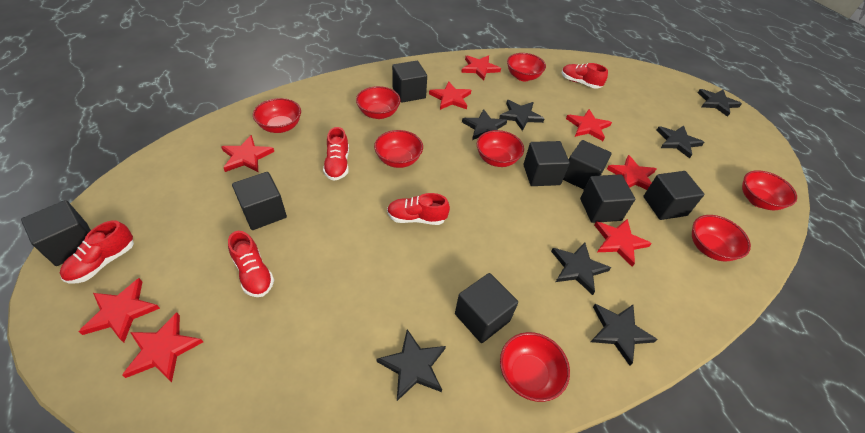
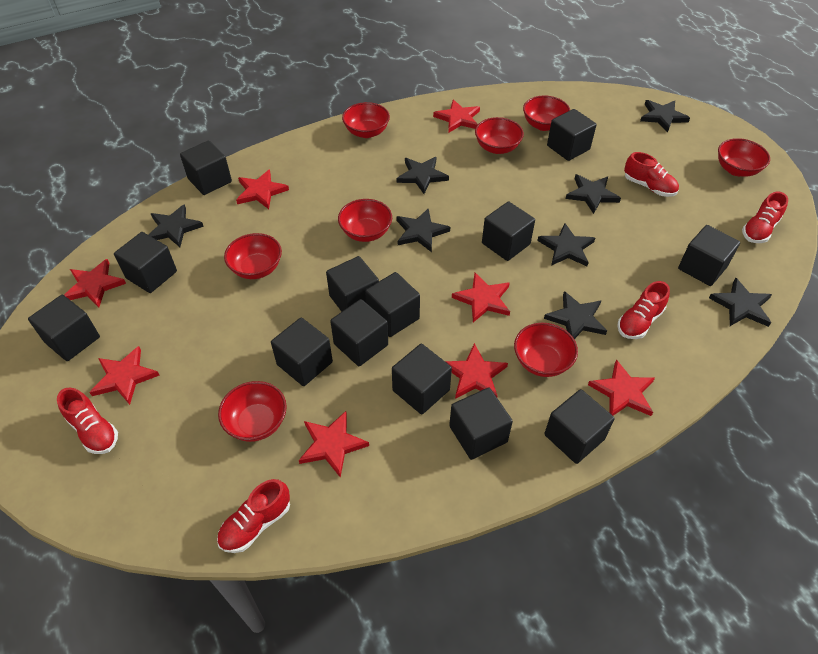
black cube: 8 -> 13
black star: 7 -> 8

